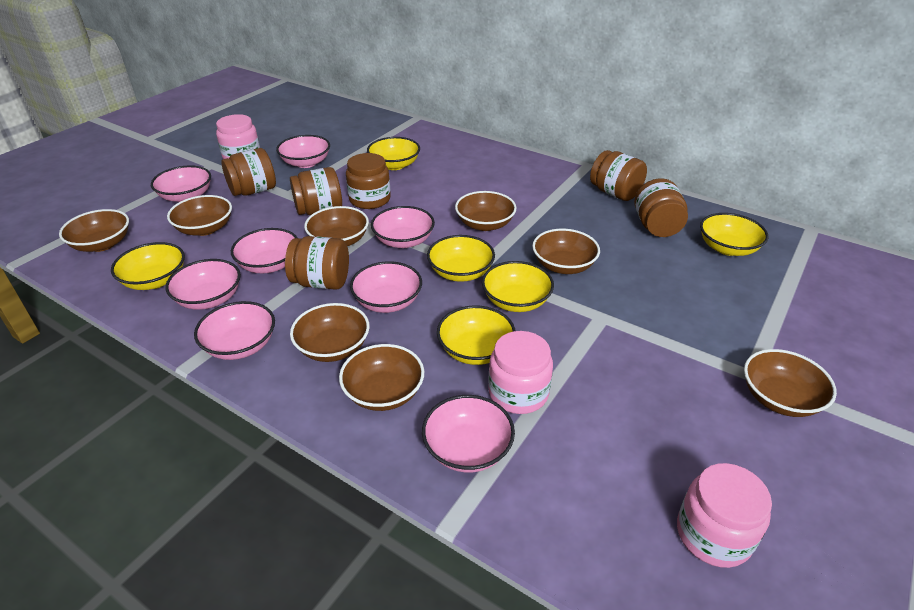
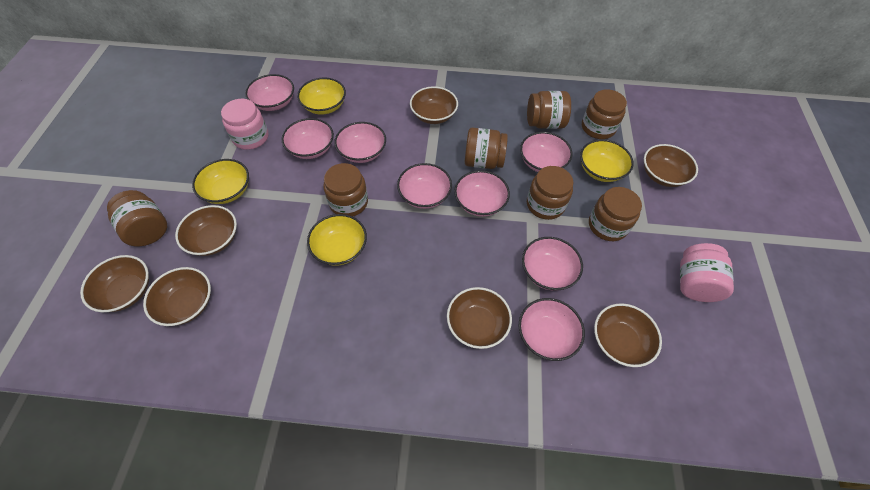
brown bowl: 8 -> 7
brown jar: 6 -> 7
pink jar: 3 -> 2
yellow bowl: 6 -> 4

